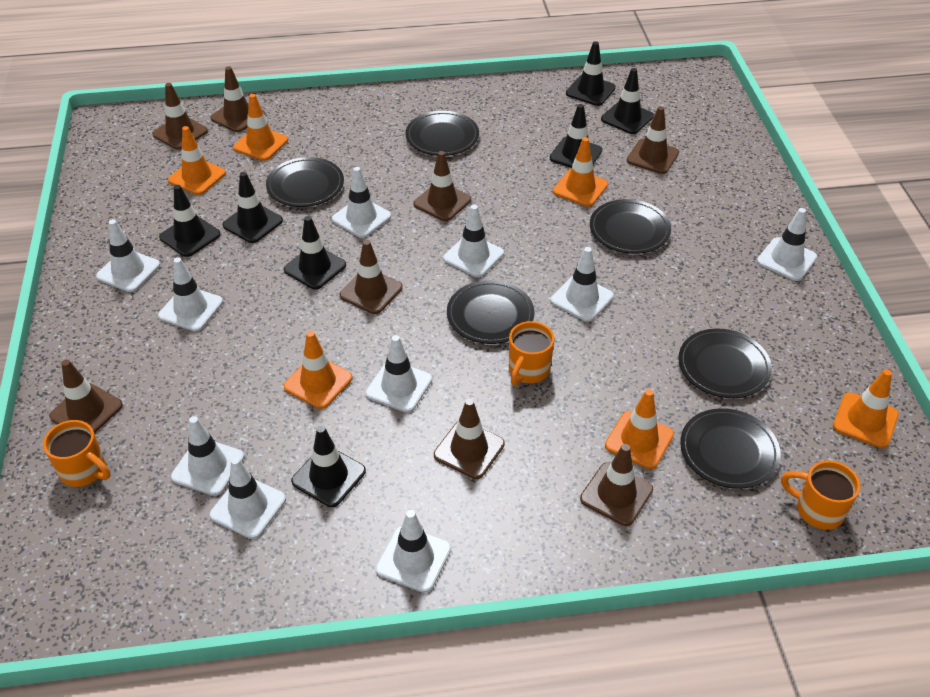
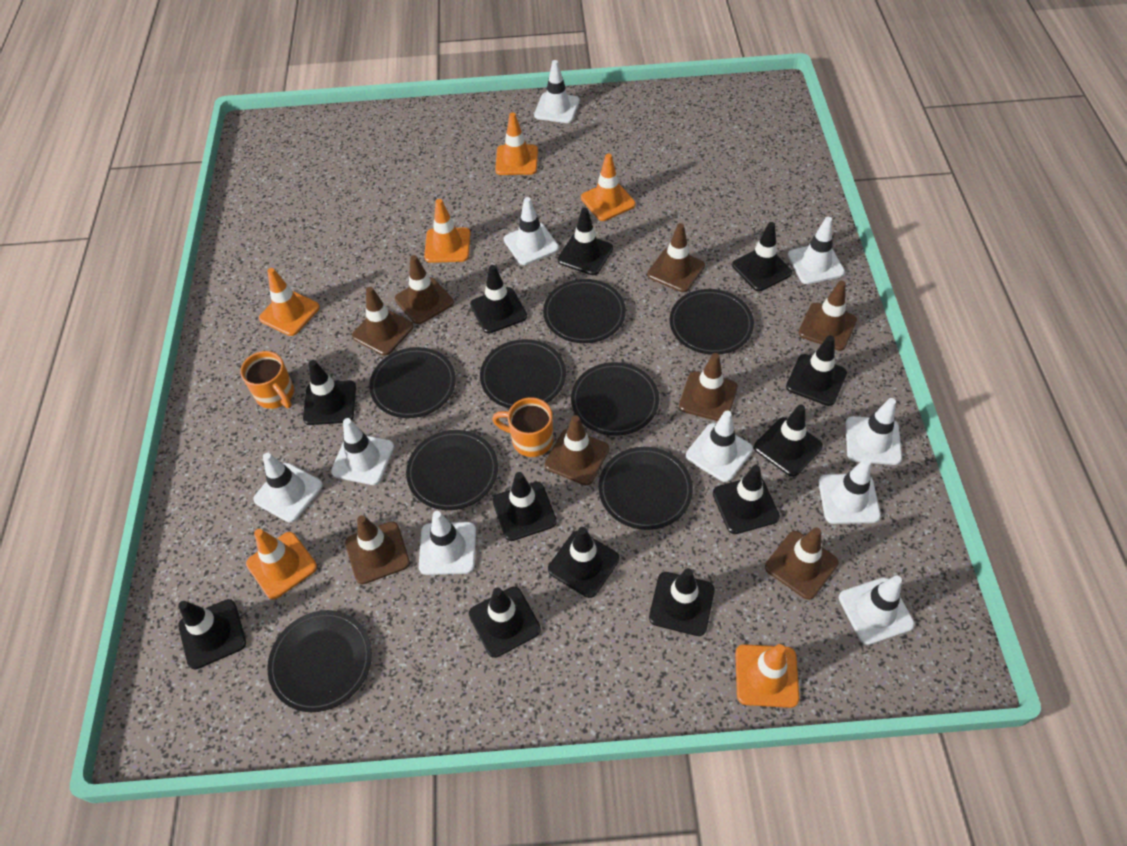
black plate: 6 -> 8
black traffic cone: 7 -> 12
orange mug: 3 -> 2

